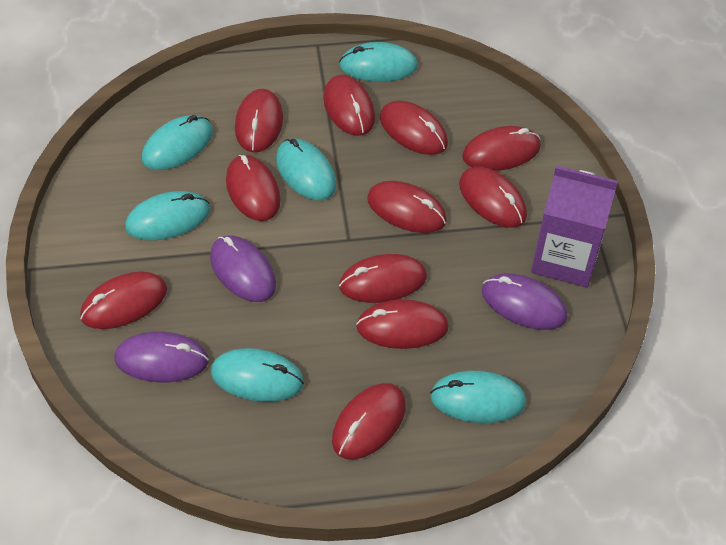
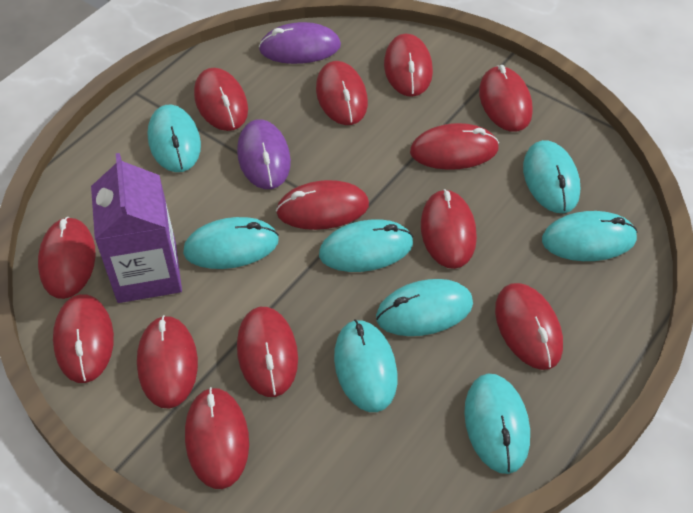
purple mouse: 3 -> 2
red mouse: 11 -> 13
turquoise mouse: 6 -> 8

